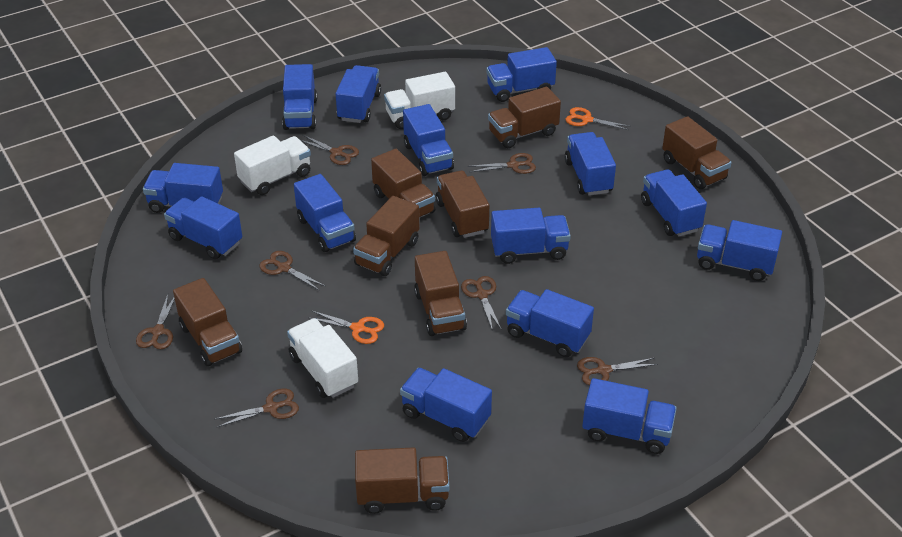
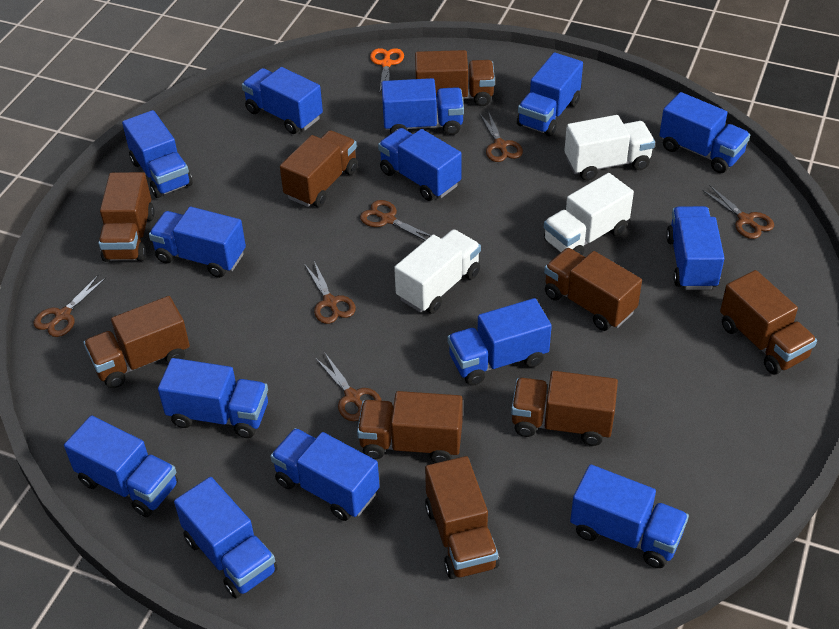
brown scissors: 7 -> 6
brown truck: 8 -> 9
orange scissors: 2 -> 1

